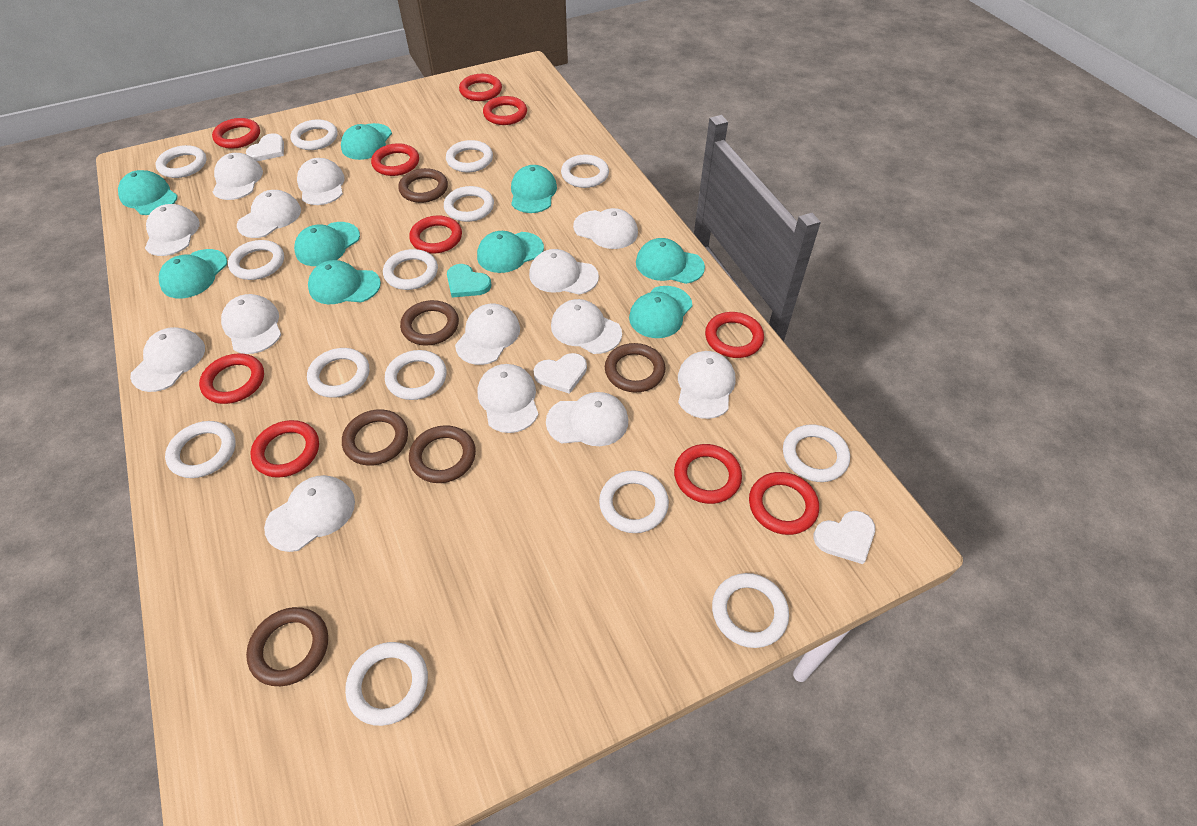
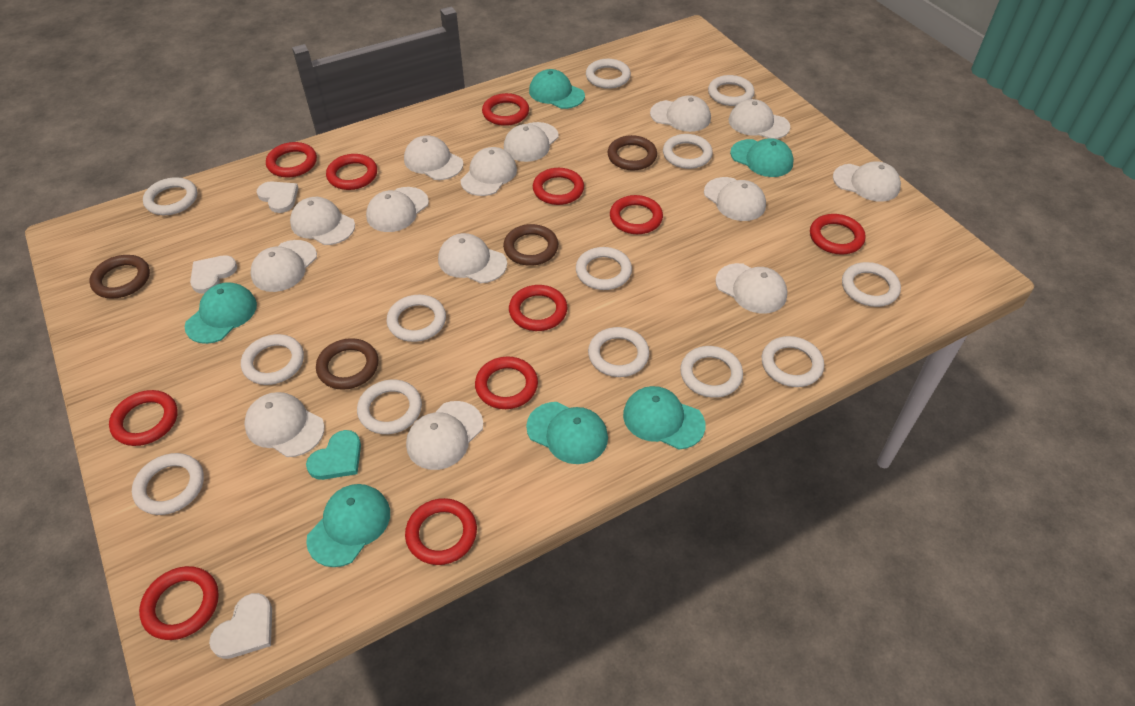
brown ring: 6 -> 4
red ring: 10 -> 11
turquoise cap: 9 -> 6
white ring: 14 -> 13

